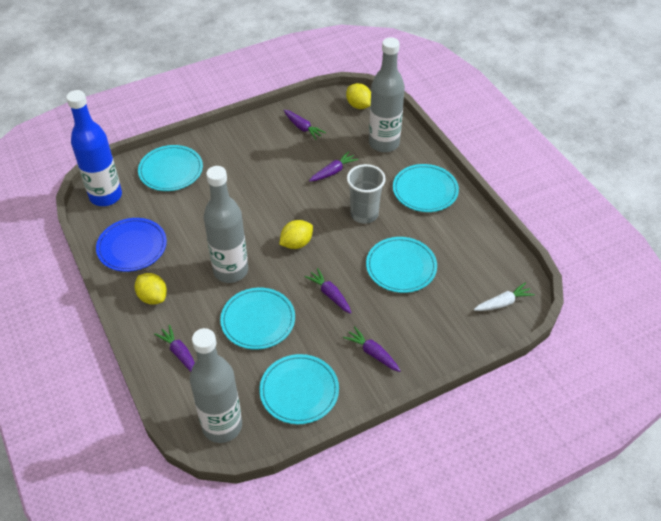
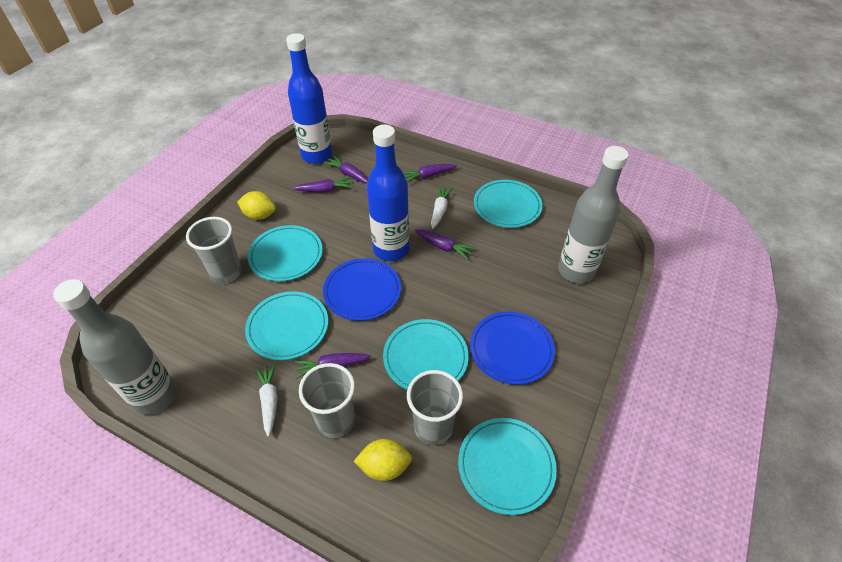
blue bottle: 1 -> 2
blue plate: 1 -> 2
grey bottle: 3 -> 2
grey cup: 1 -> 3
white carrot: 1 -> 2
yellow lemon: 3 -> 2

